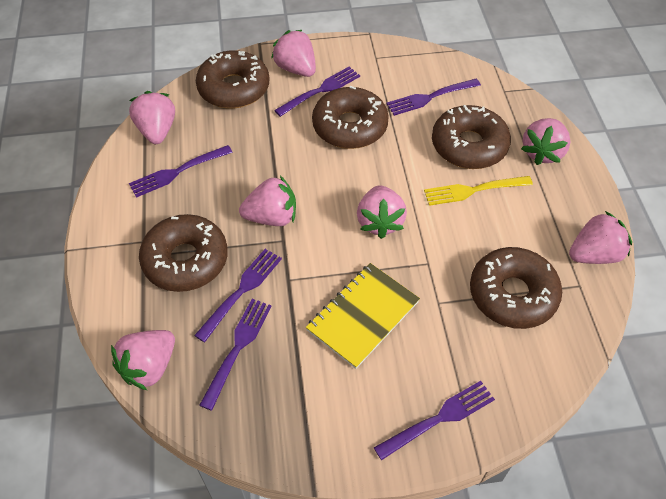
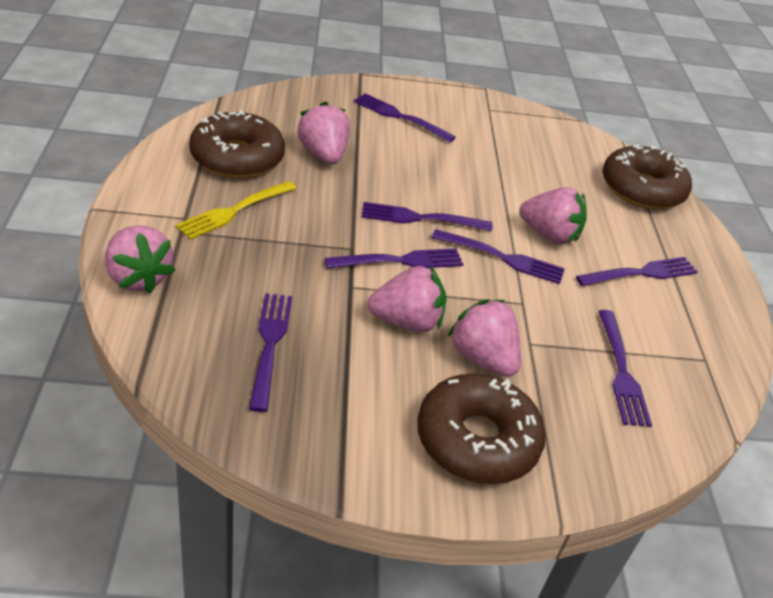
brown donut: 5 -> 3
pink strawberry: 7 -> 5
purple fork: 6 -> 7
yellow notebook: 1 -> 0

